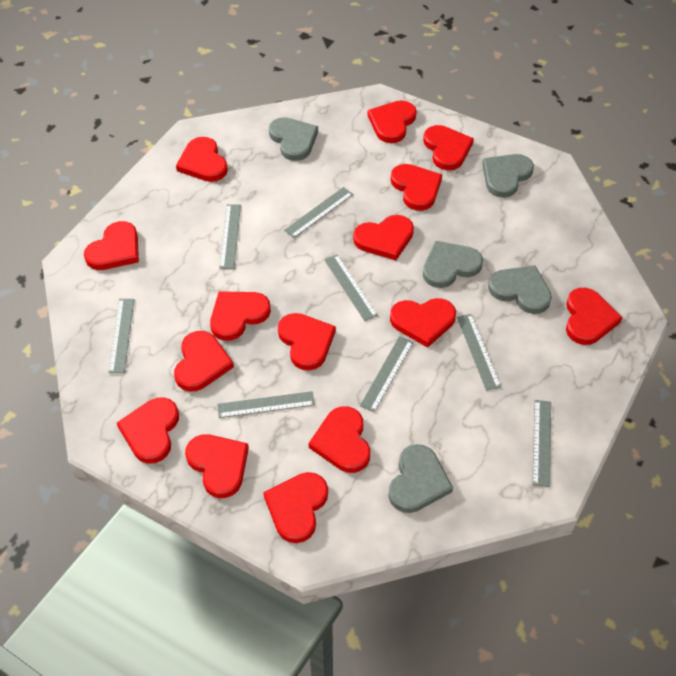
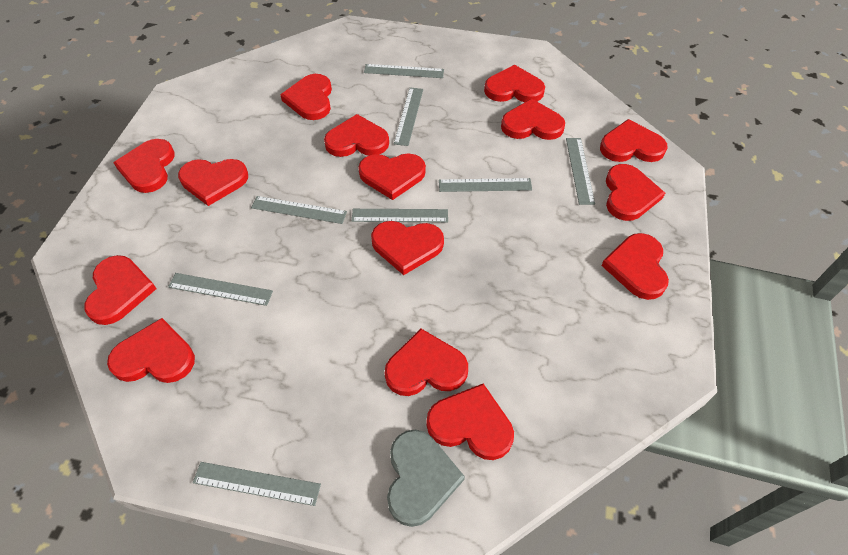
grey heart: 5 -> 1

